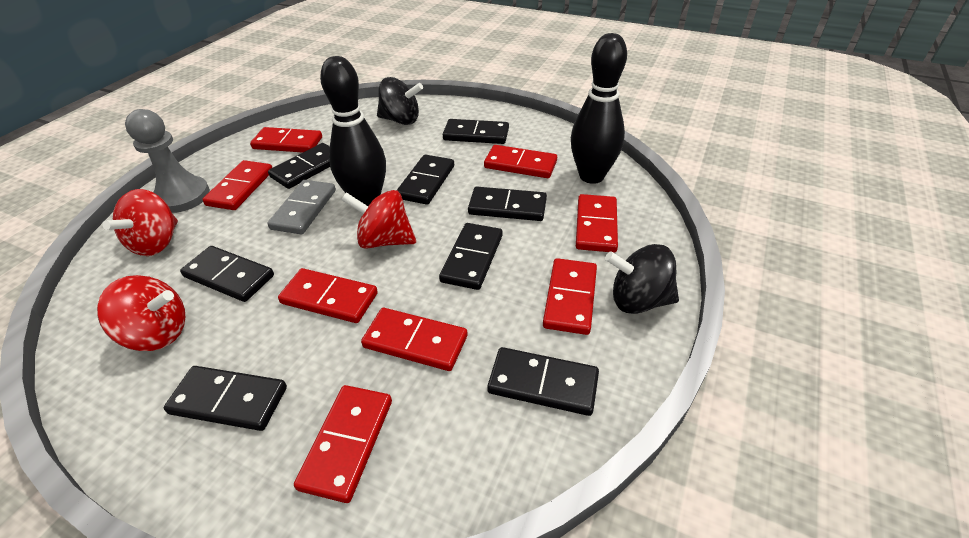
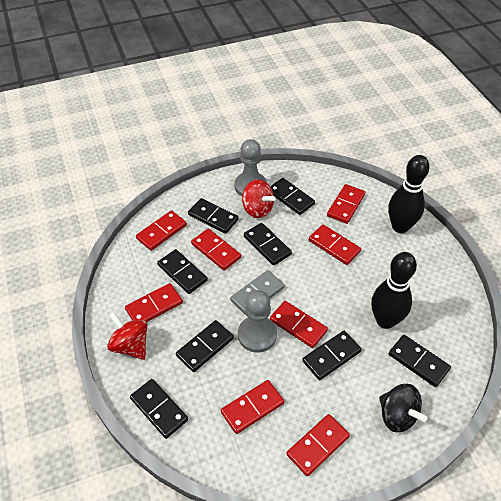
black spinning top: 2 -> 1
grey pawn: 1 -> 2
red spinning top: 3 -> 2

